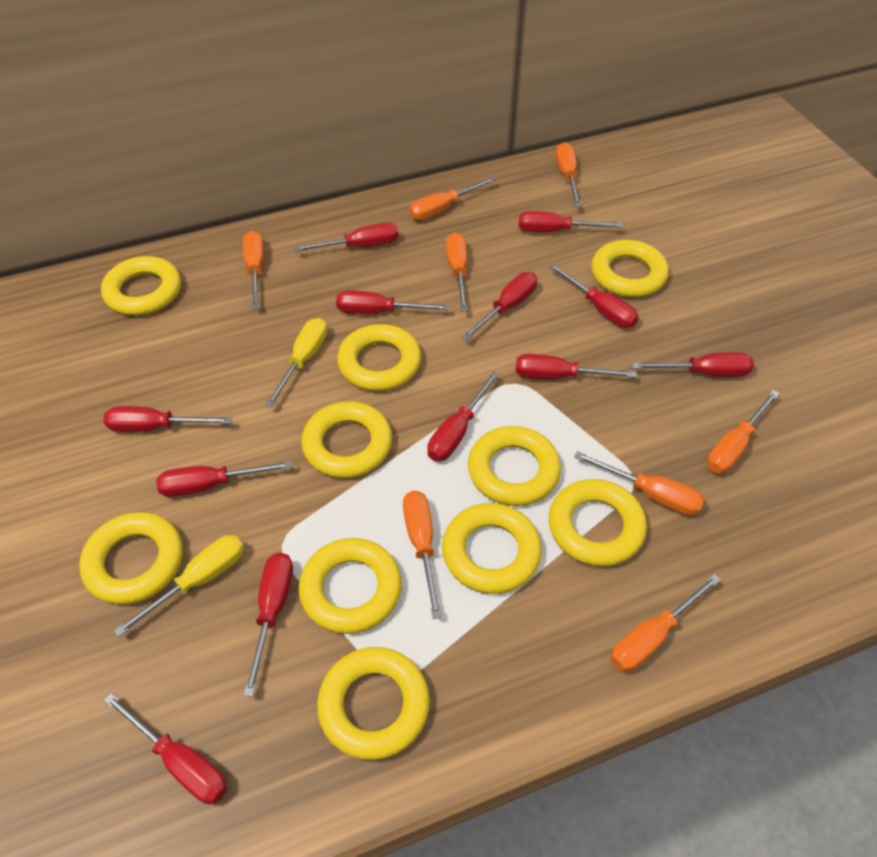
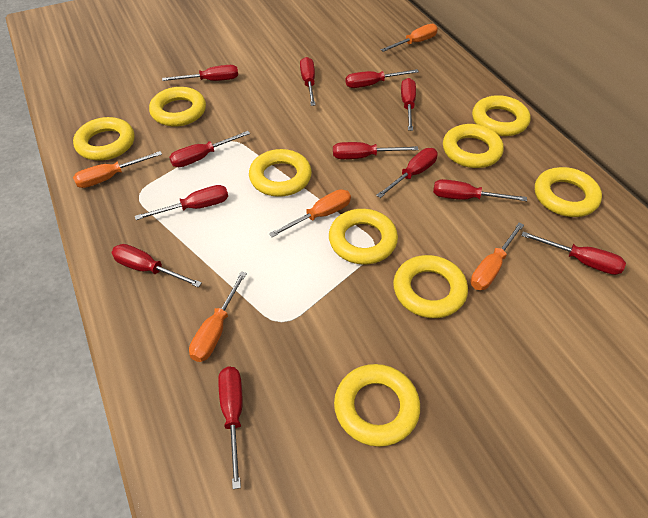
orange screwdriver: 8 -> 5
yellow ring: 10 -> 9
yellow screwdriver: 2 -> 0

